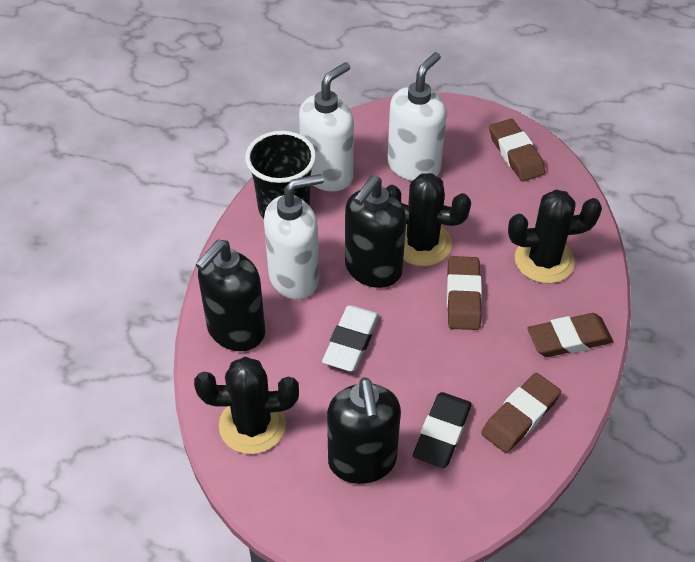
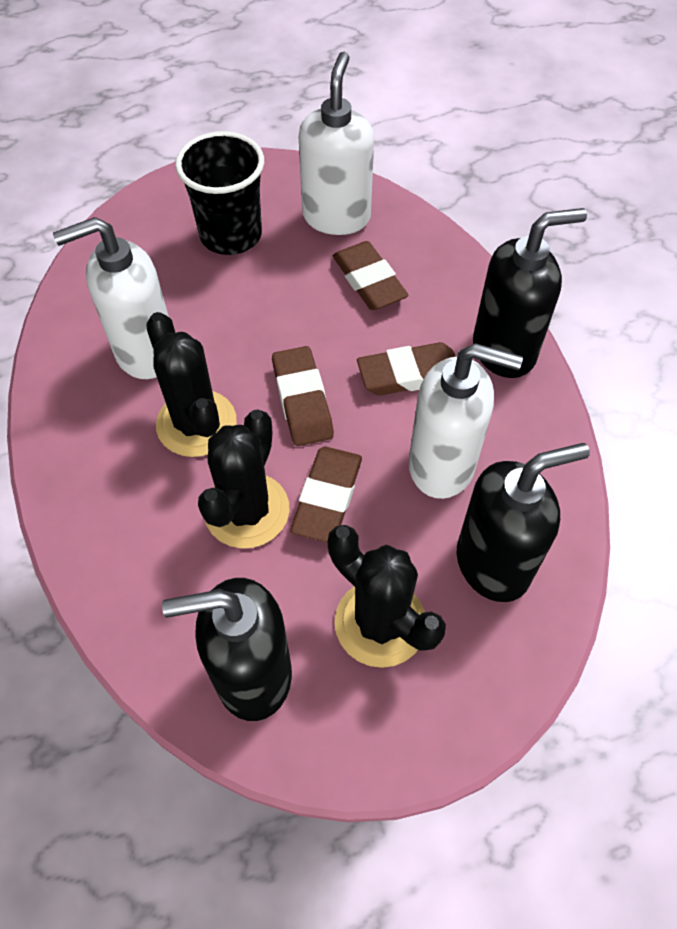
black eraser: 1 -> 0
white eraser: 1 -> 0

